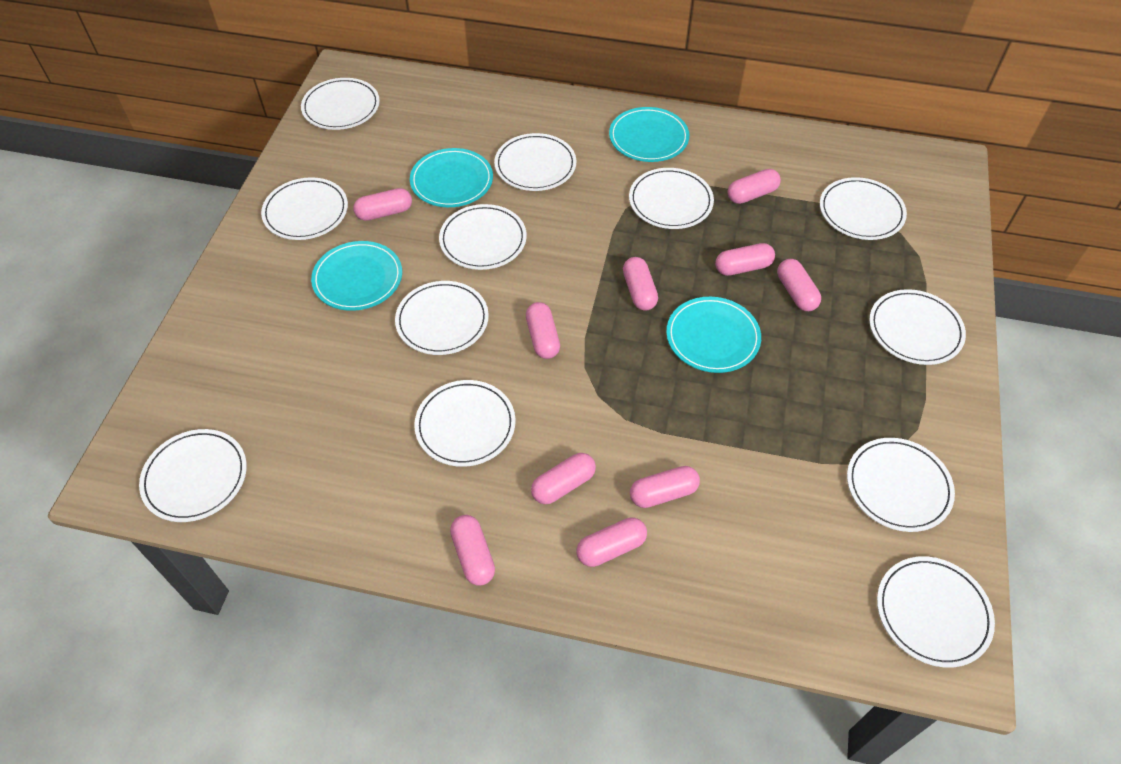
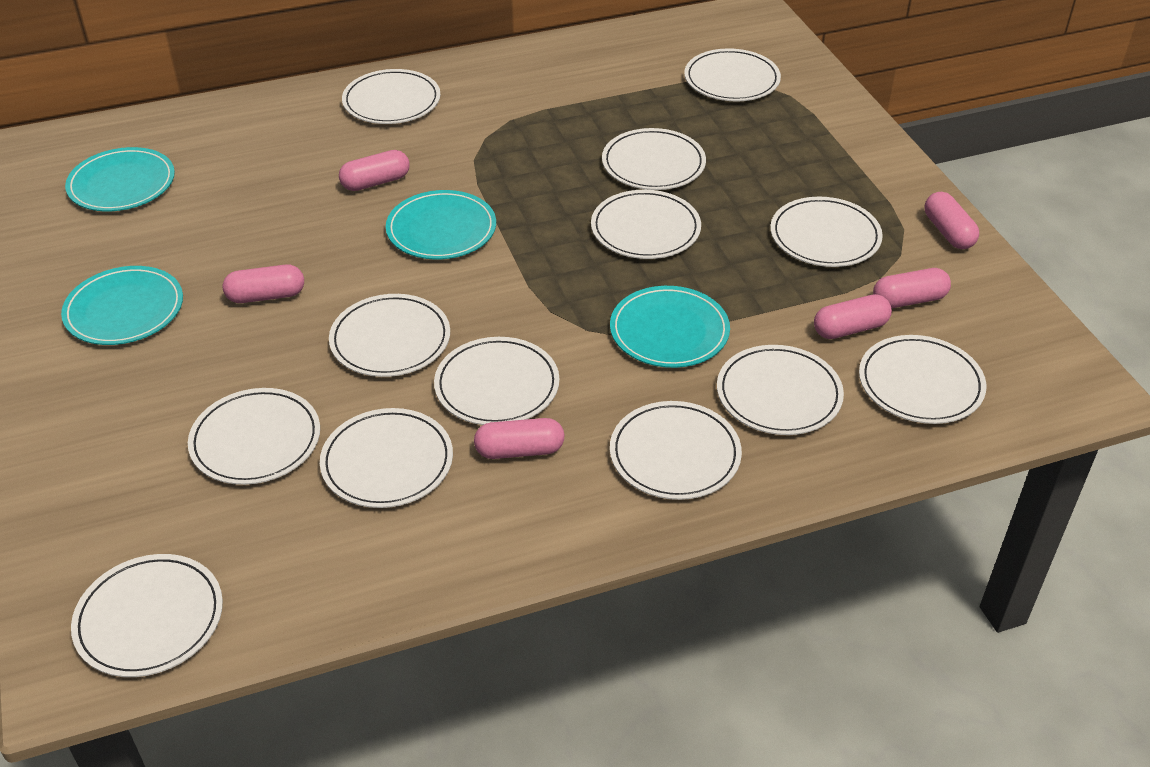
pink capsule: 10 -> 6
white plate: 12 -> 13

